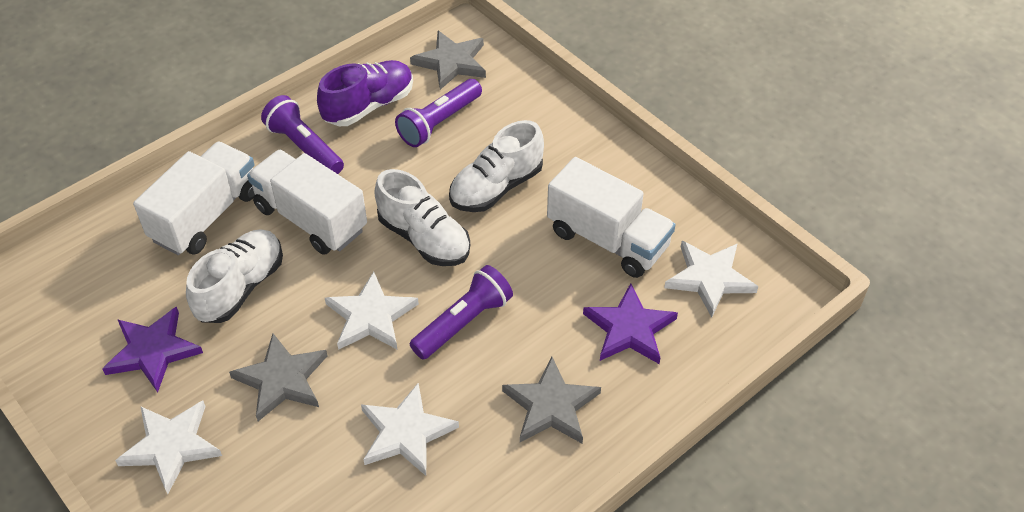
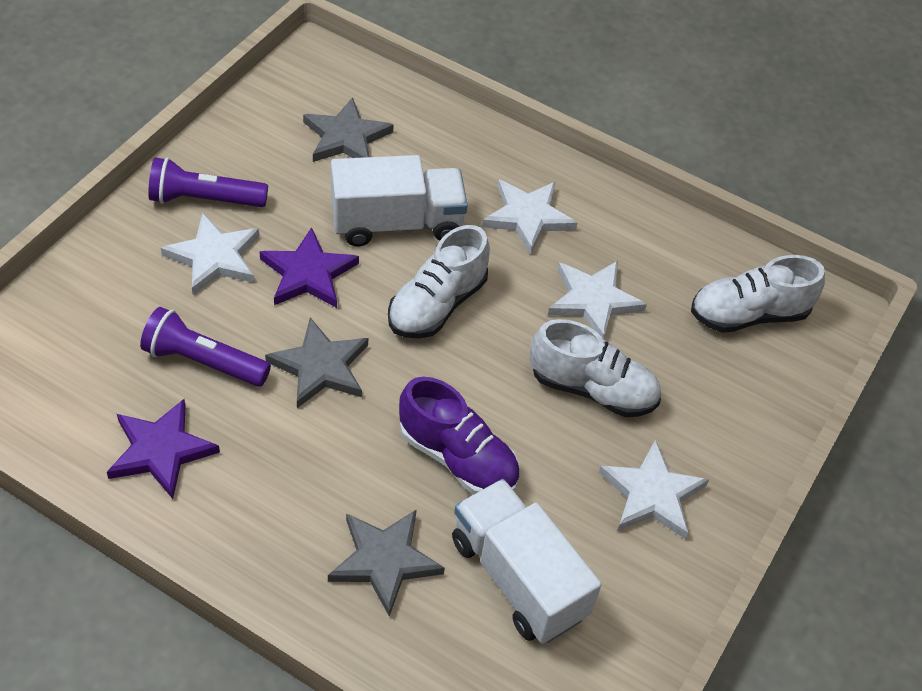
purple flashlight: 3 -> 2
white truck: 3 -> 2

